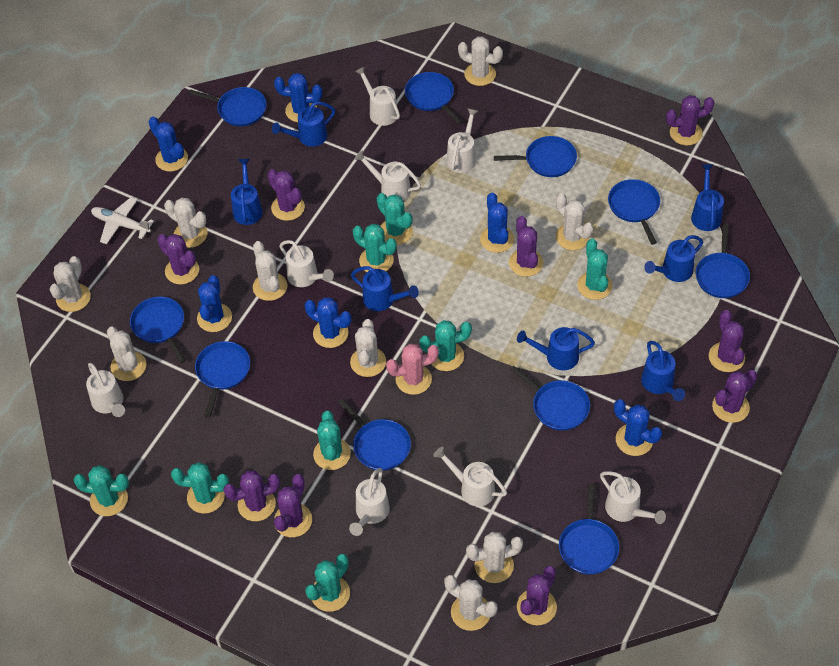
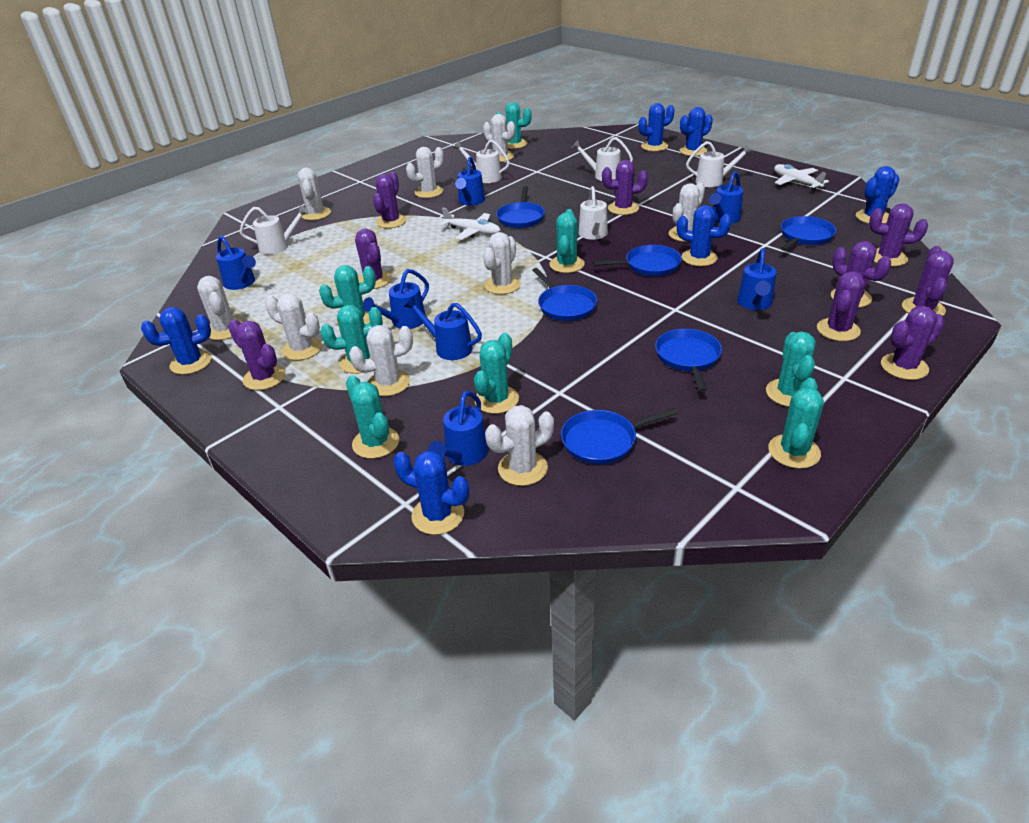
blue pan: 10 -> 6
pink cactus: 1 -> 0
white plane: 1 -> 2
white watering can: 8 -> 5

